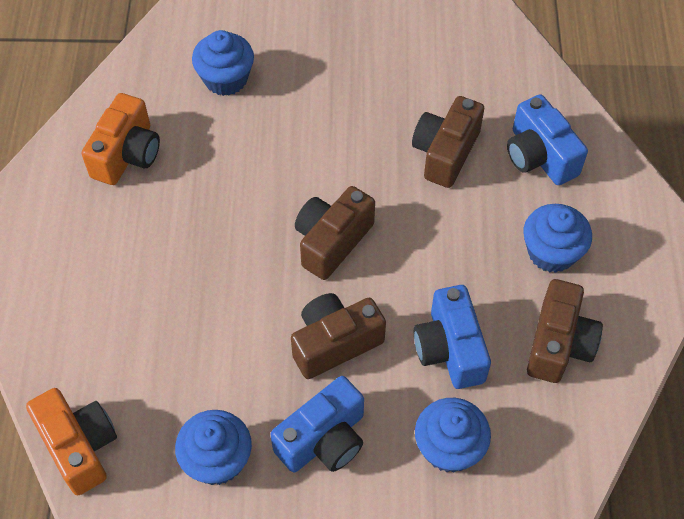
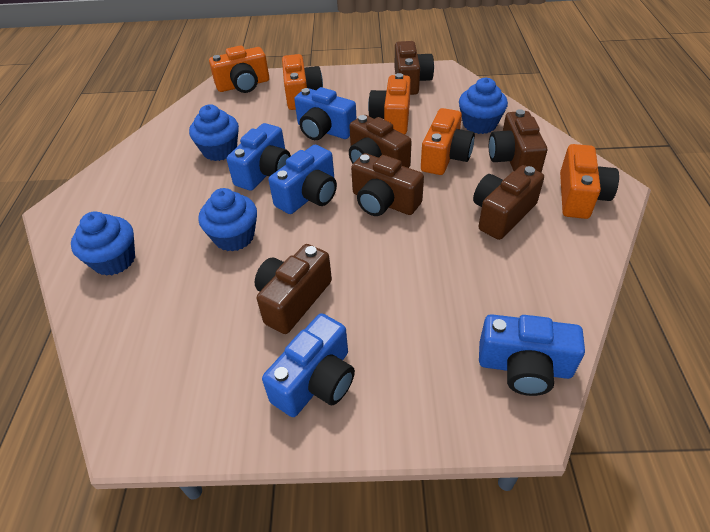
blue camera: 3 -> 5
brown camera: 4 -> 6
orange camera: 2 -> 5

